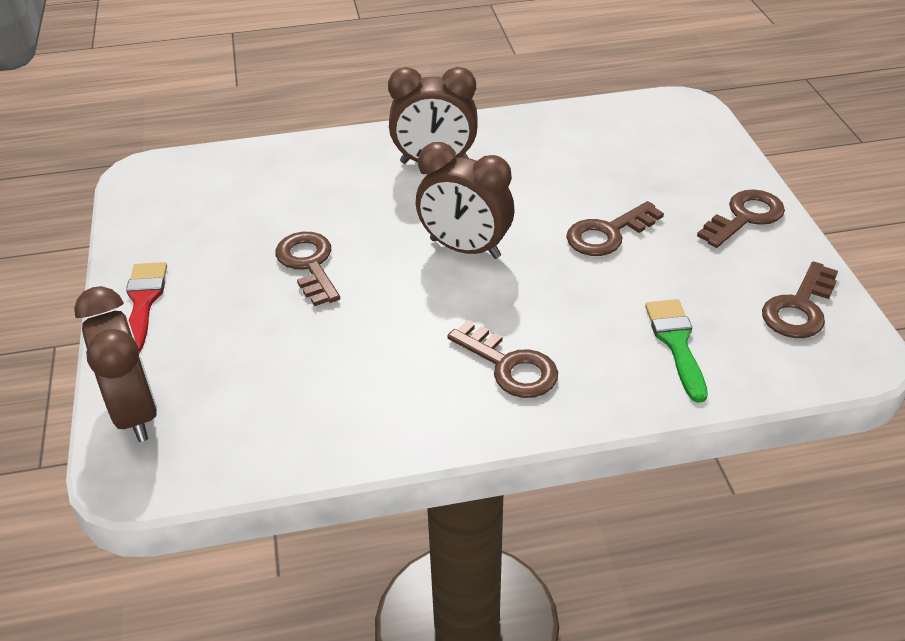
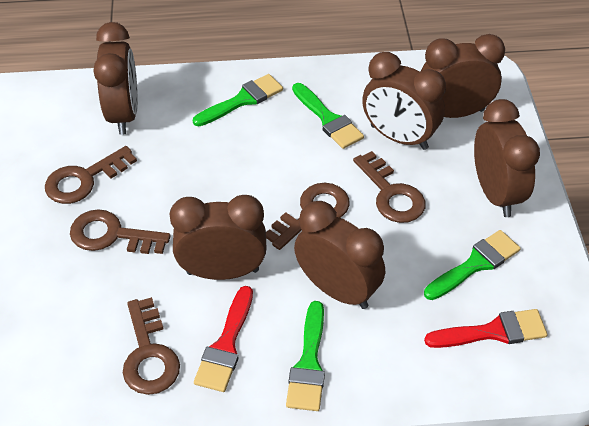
brown clock: 3 -> 6
green brush: 1 -> 4
red brush: 1 -> 2

